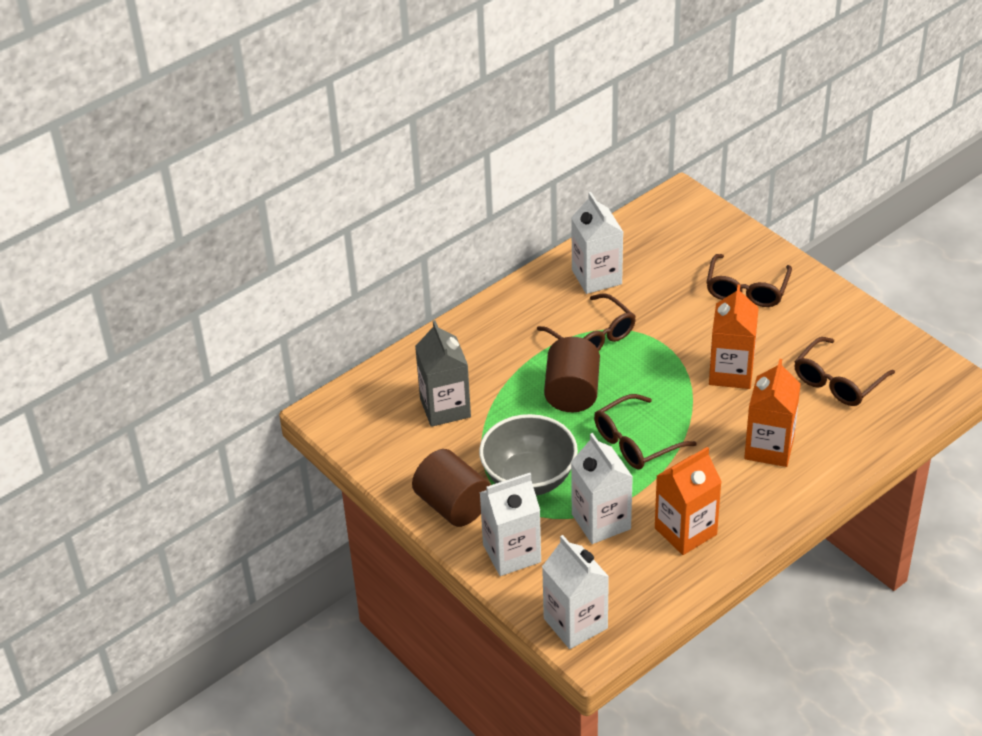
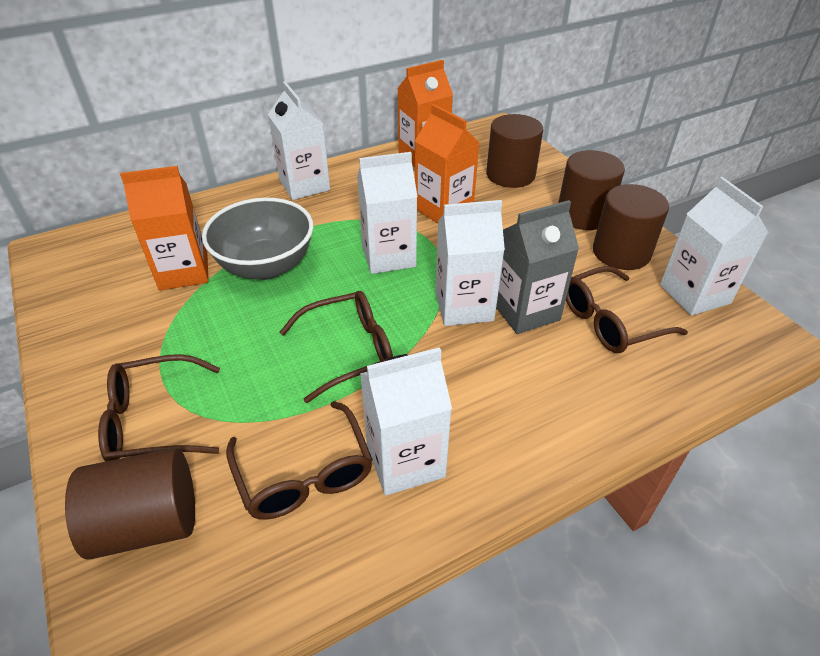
brown cylinder: 2 -> 4
white carton: 4 -> 5

